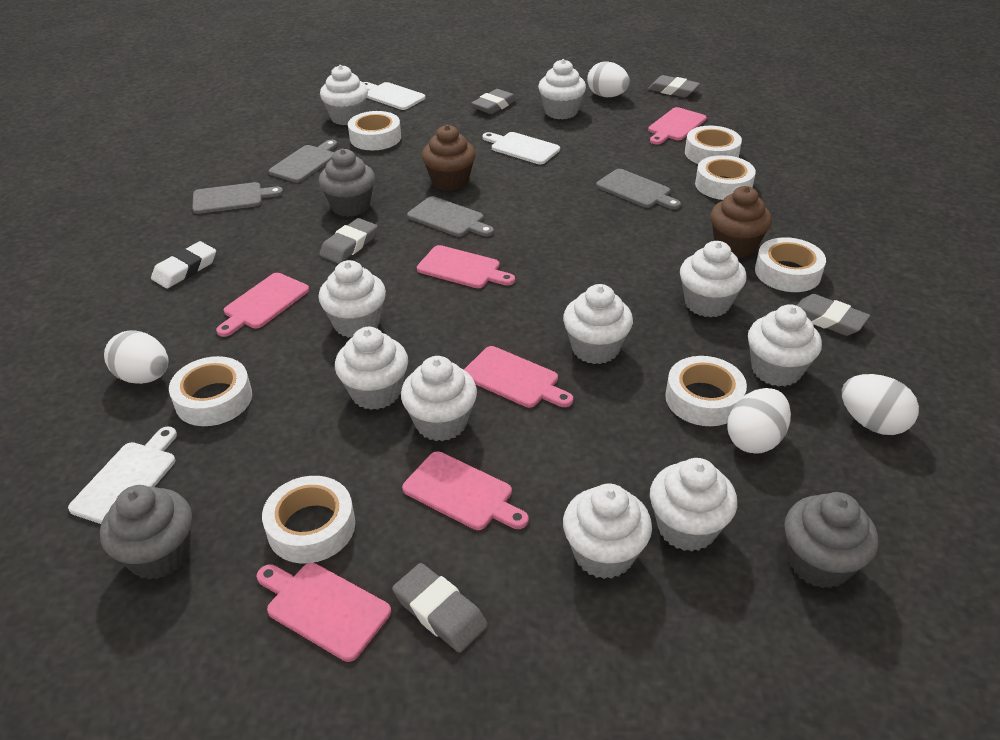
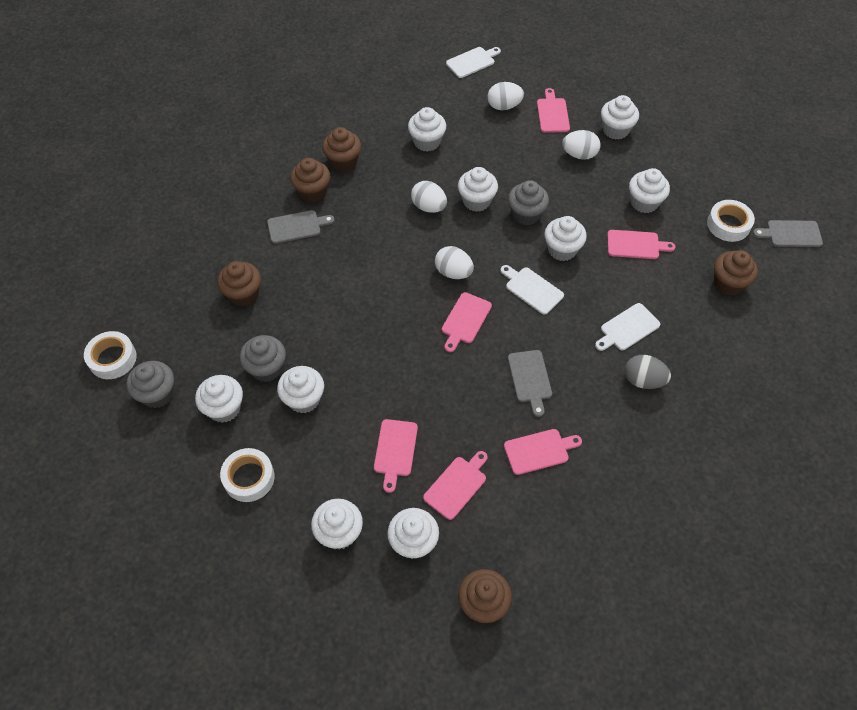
brown cupcake: 2 -> 5
grey cutting board: 4 -> 3
grey egg: 0 -> 1
grey eraser: 5 -> 0
white cupcake: 10 -> 9
white eraser: 1 -> 0
white tape: 7 -> 3

